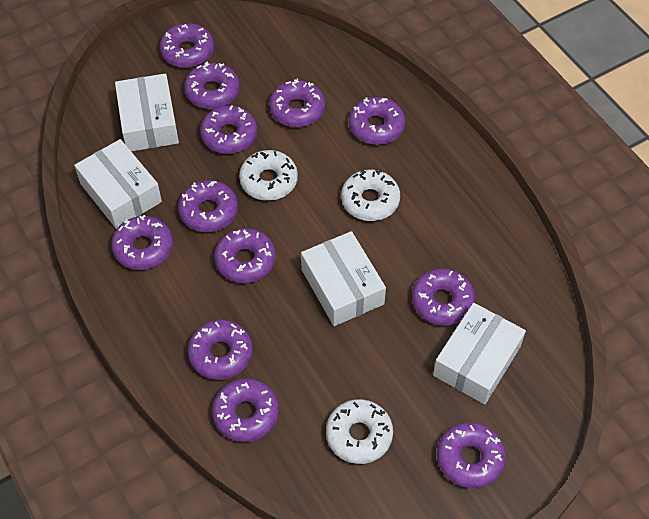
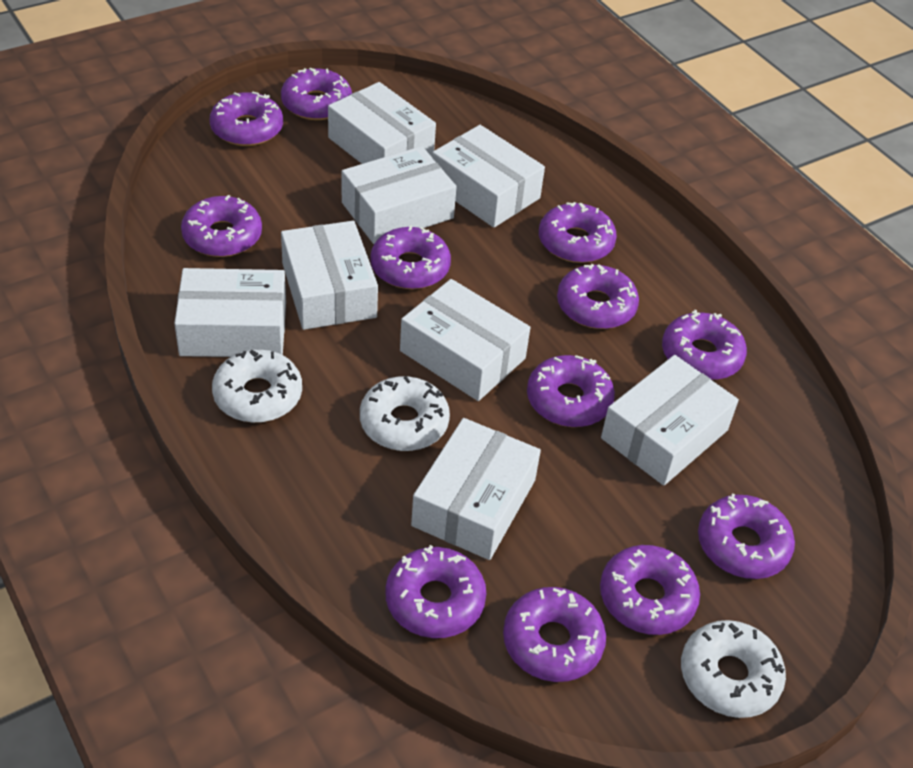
white box: 4 -> 8

